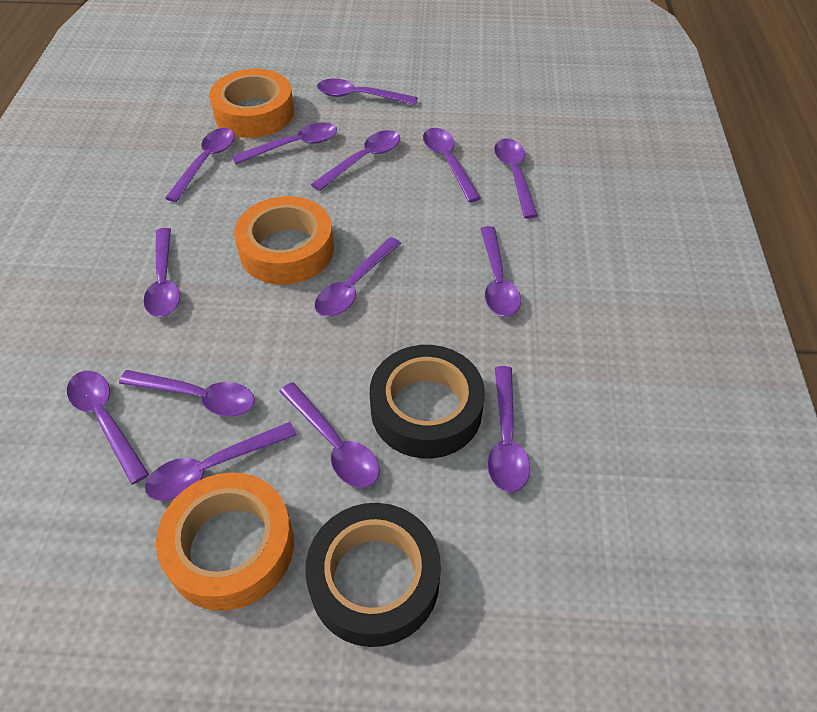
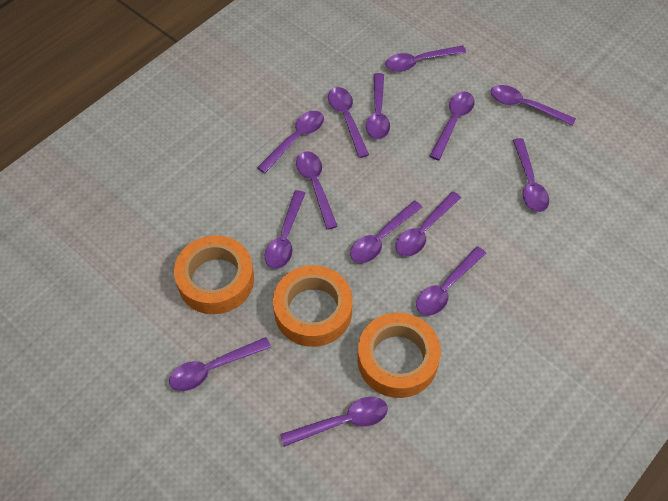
black tape: 2 -> 0

